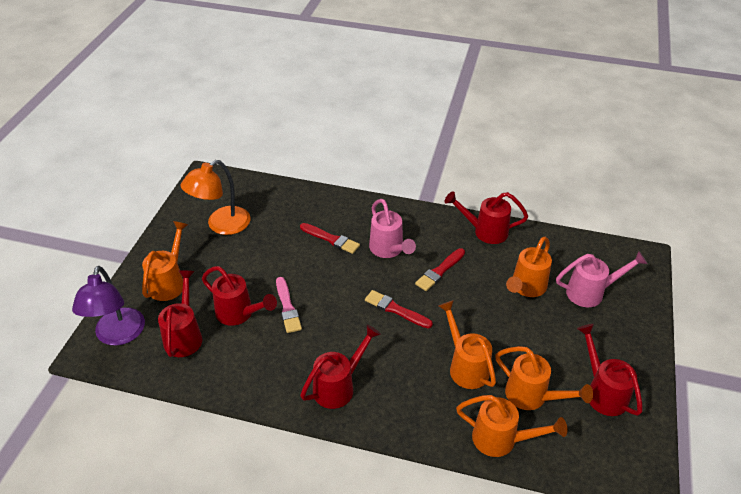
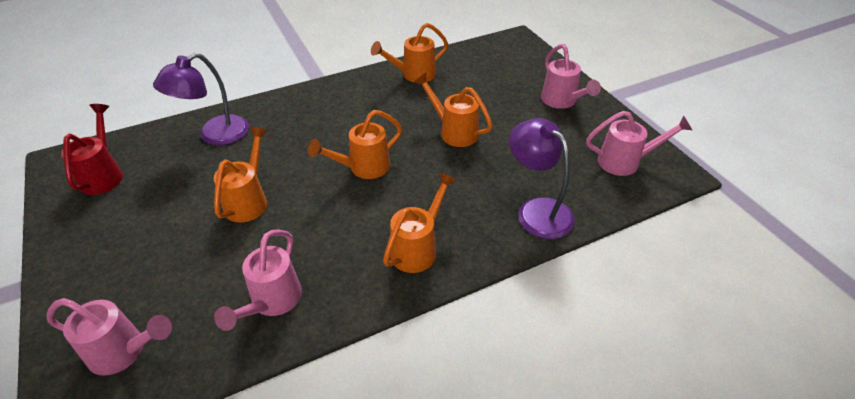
orange lamp: 1 -> 0
pink brush: 1 -> 0
pink watering can: 2 -> 4
purple lamp: 1 -> 2
red brush: 3 -> 0
red watering can: 5 -> 1

